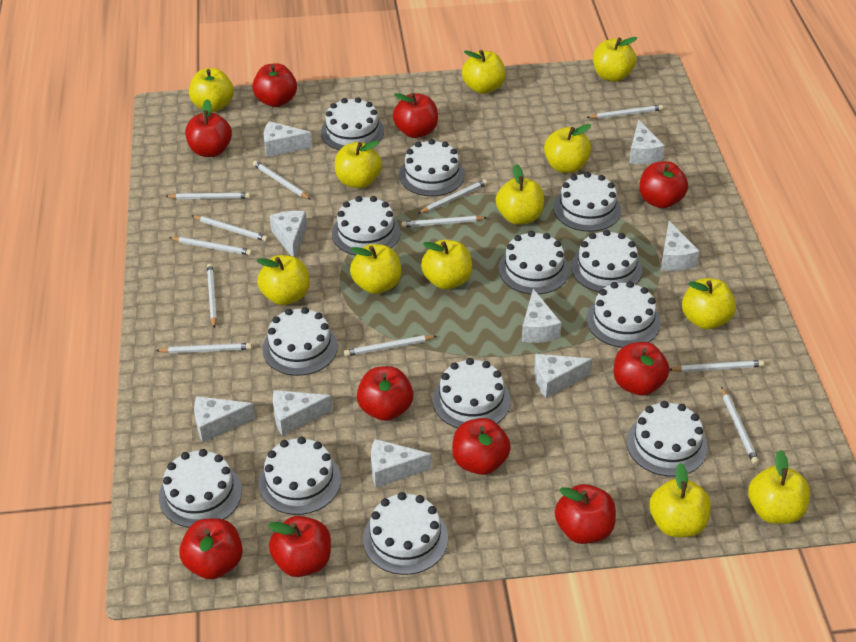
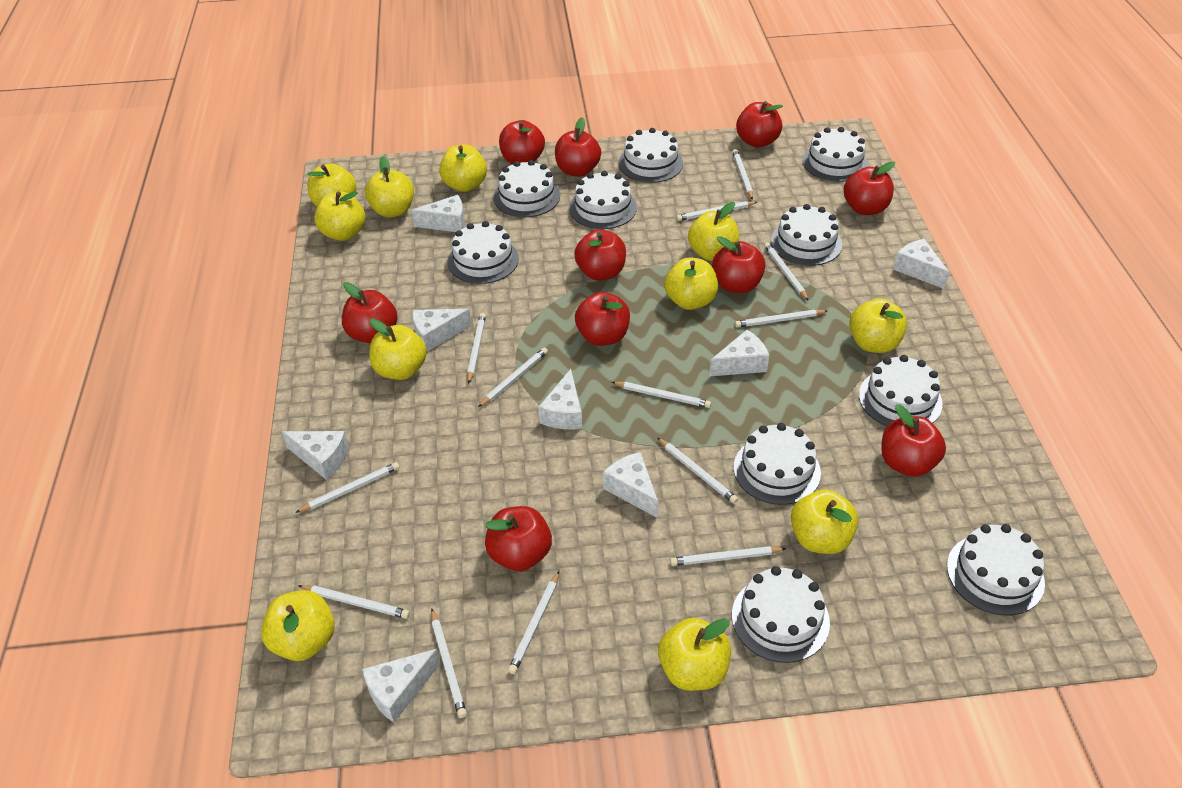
white cake: 13 -> 10
white cheese: 9 -> 8
white pencil: 12 -> 13
yellow apple: 12 -> 11

